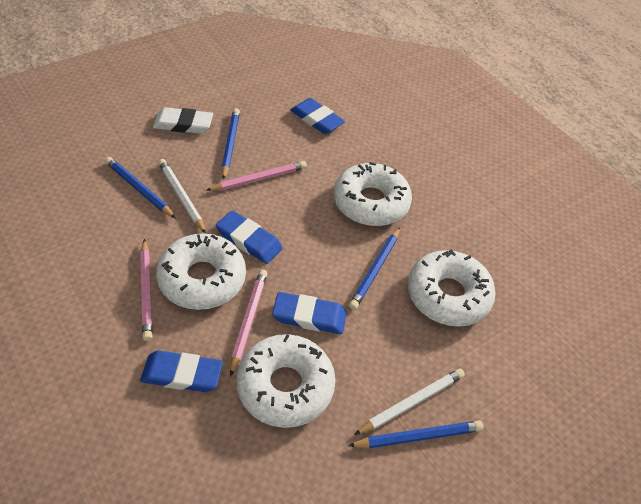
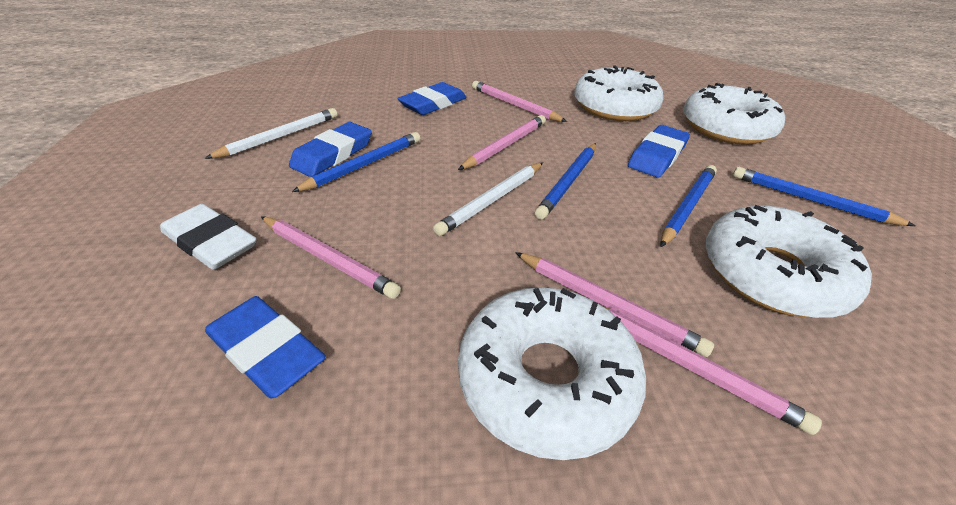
pink pencil: 3 -> 5

